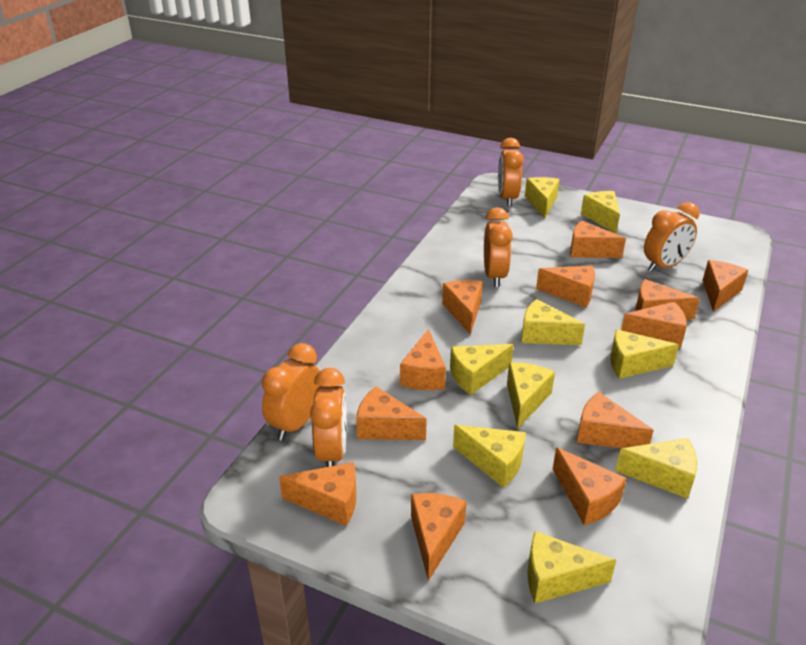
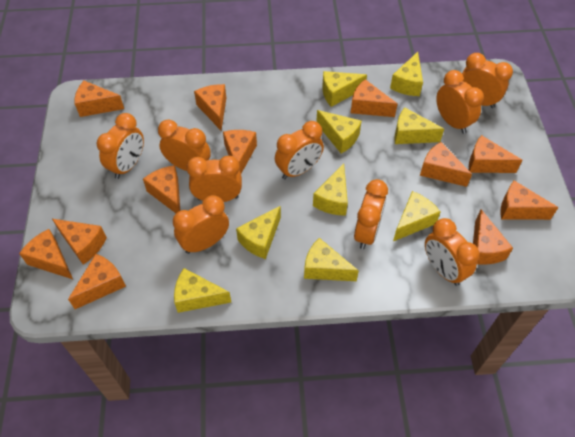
orange clock: 5 -> 9

